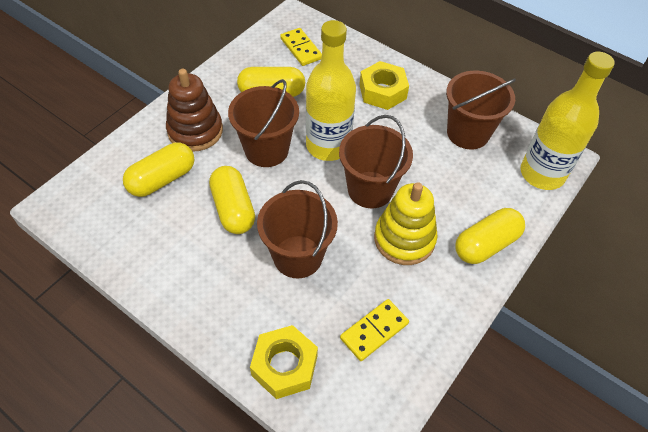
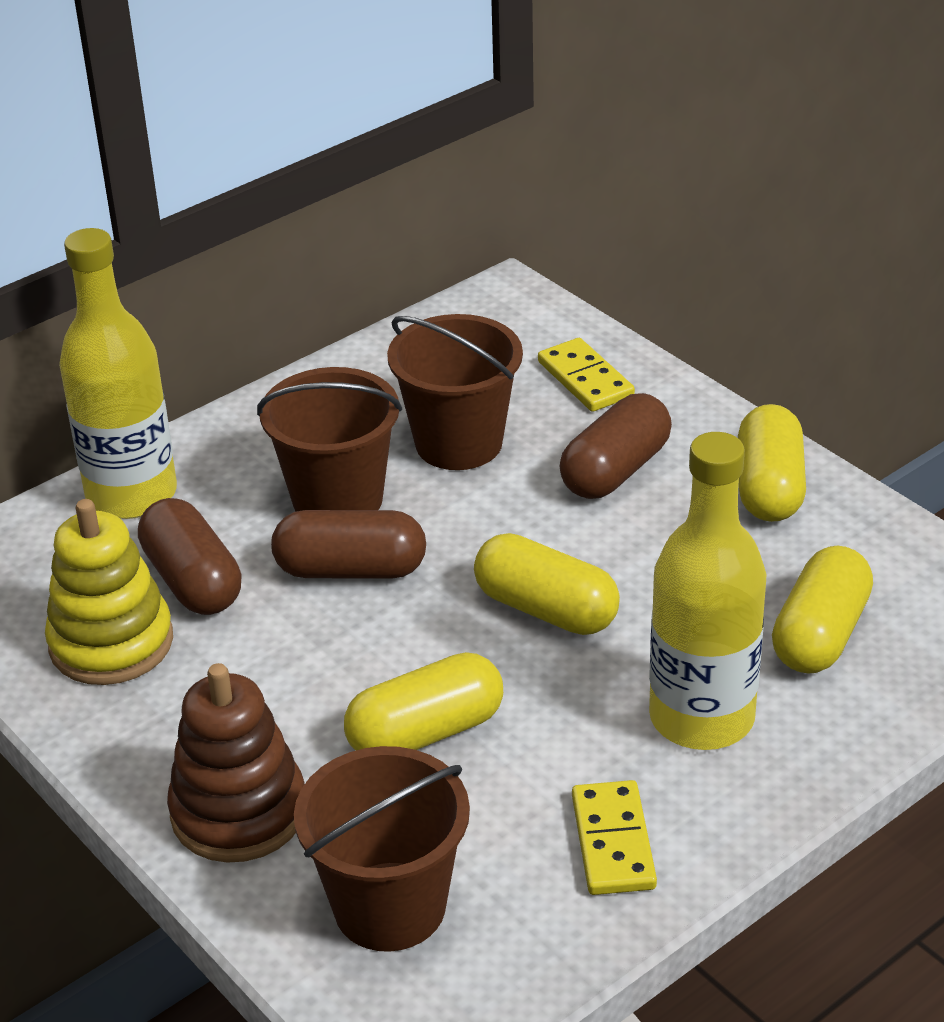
brown bucket: 4 -> 3
brown capsule: 0 -> 3
yellow nut: 2 -> 0

